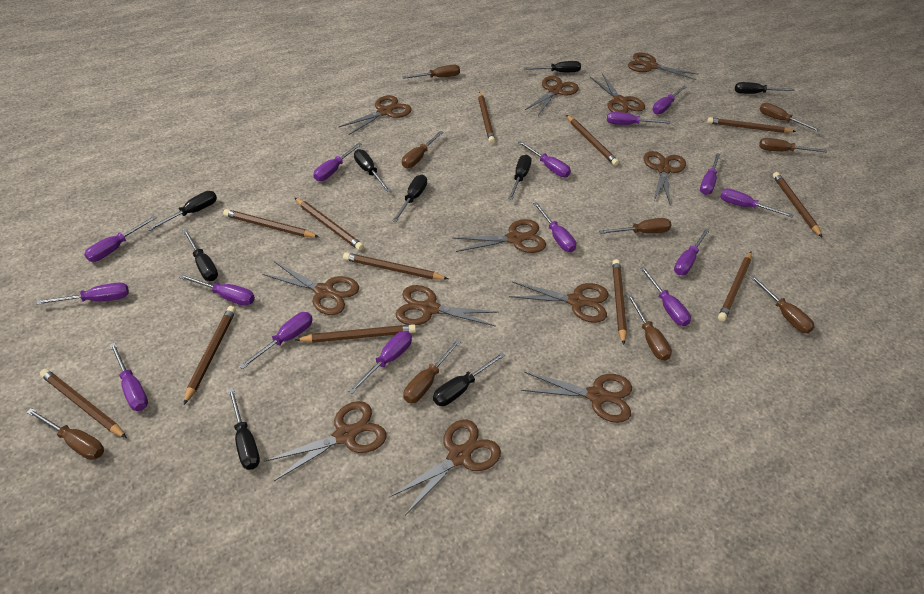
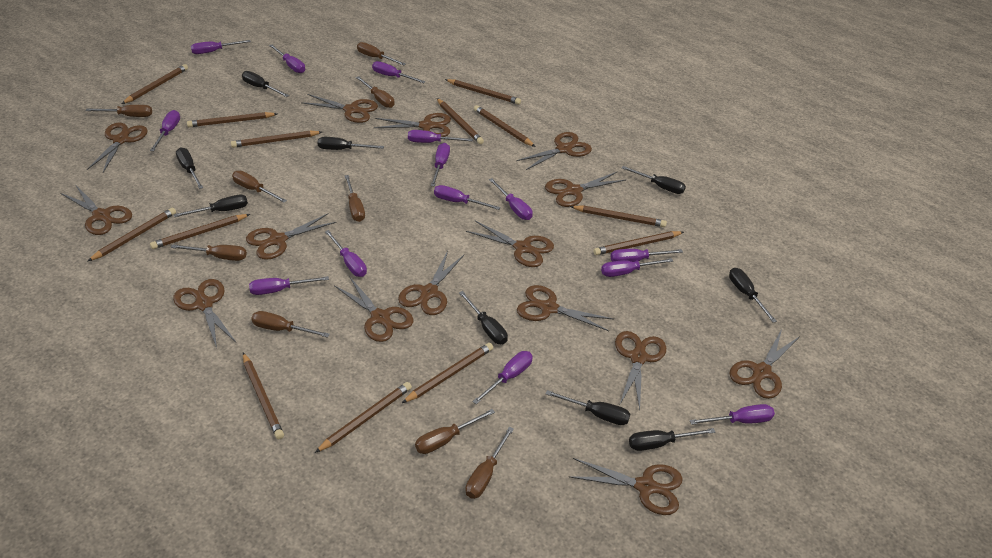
brown pencil: 12 -> 13
brown scissors: 12 -> 15
purple screwdriver: 15 -> 14

